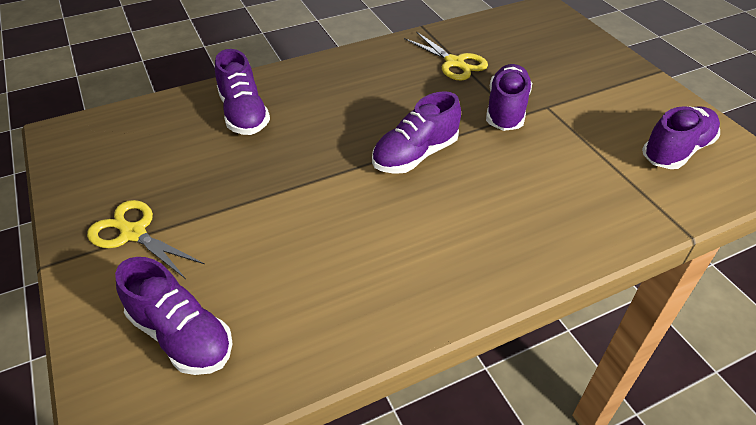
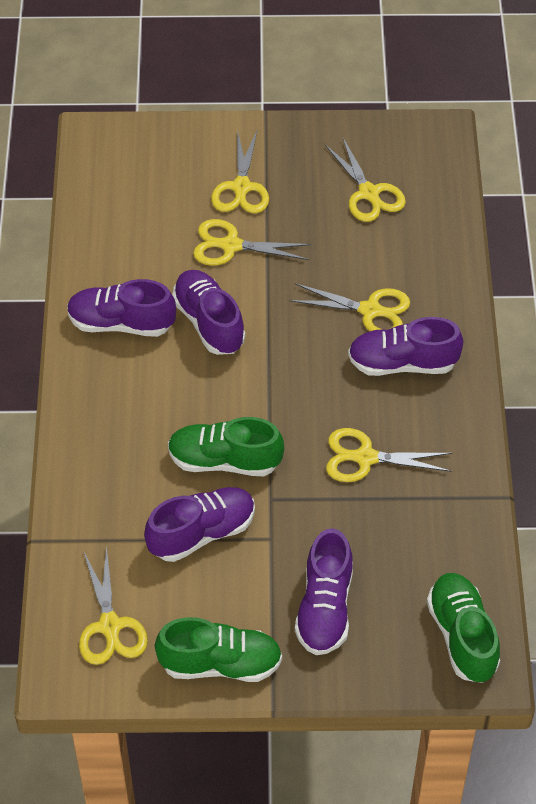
green shoe: 0 -> 3
yellow scissors: 2 -> 6

